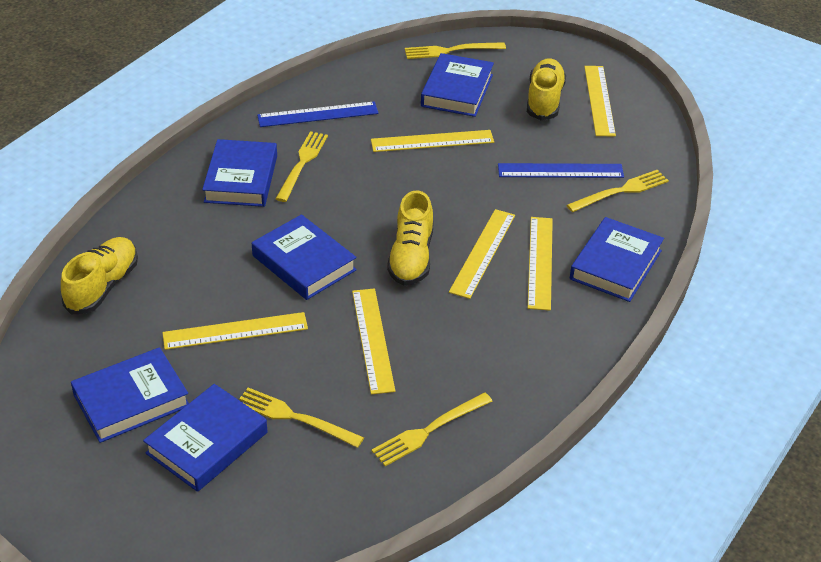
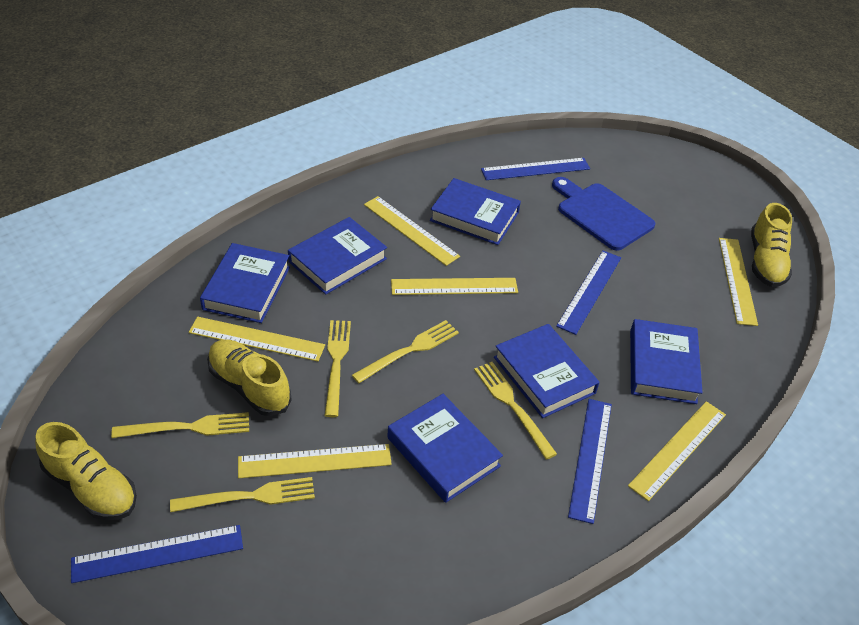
blue cutting board: 0 -> 1
blue ruler: 2 -> 4

